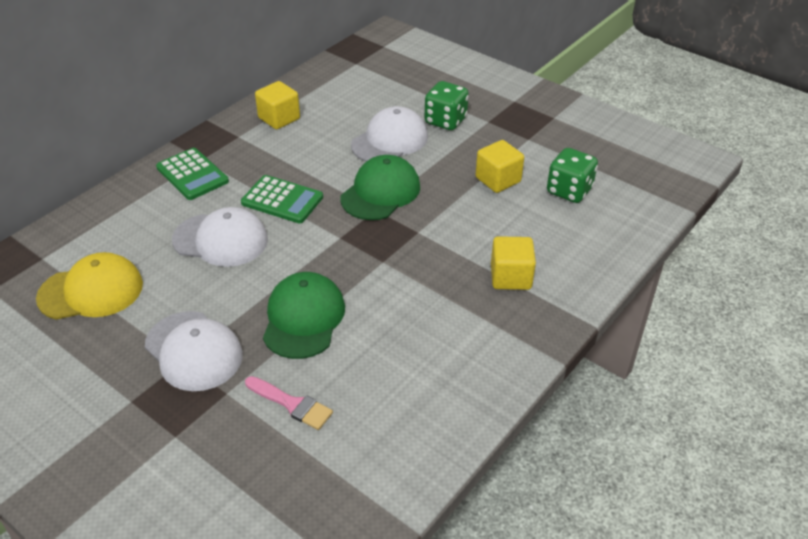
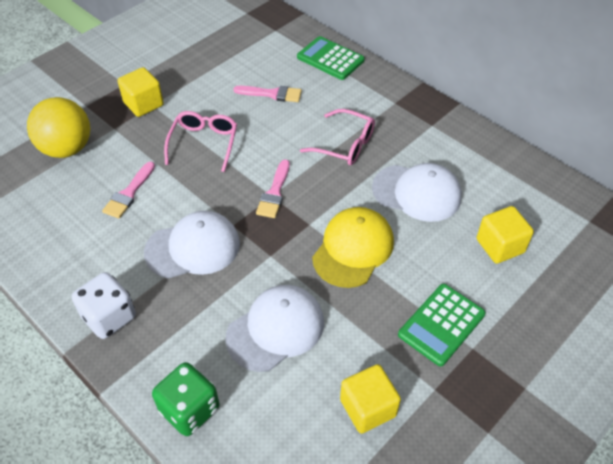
green cap: 2 -> 0
green dice: 2 -> 1
pink brush: 1 -> 3
pink glasses: 0 -> 2
white dice: 0 -> 1
yellow ball: 0 -> 1

